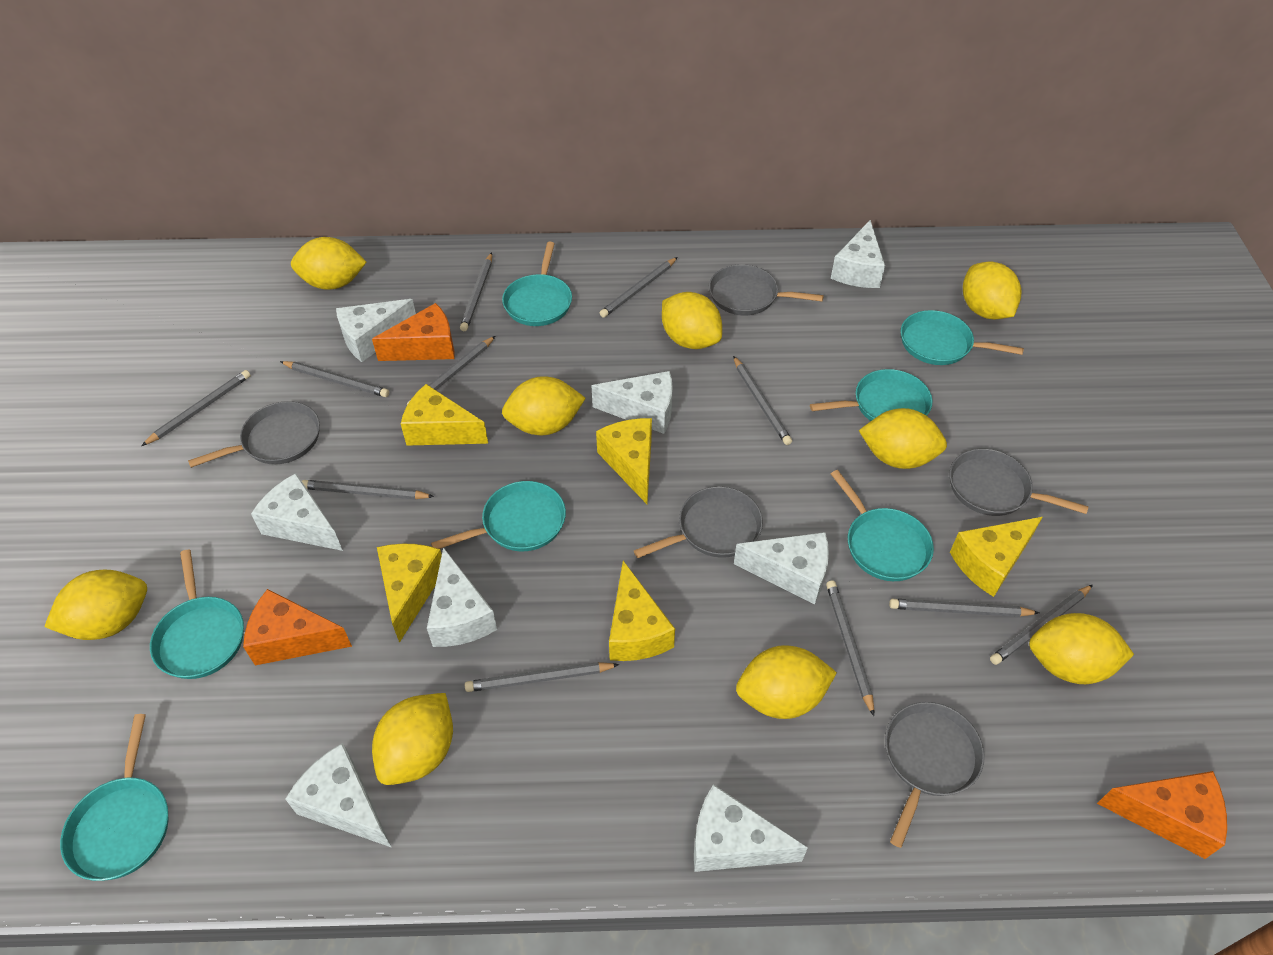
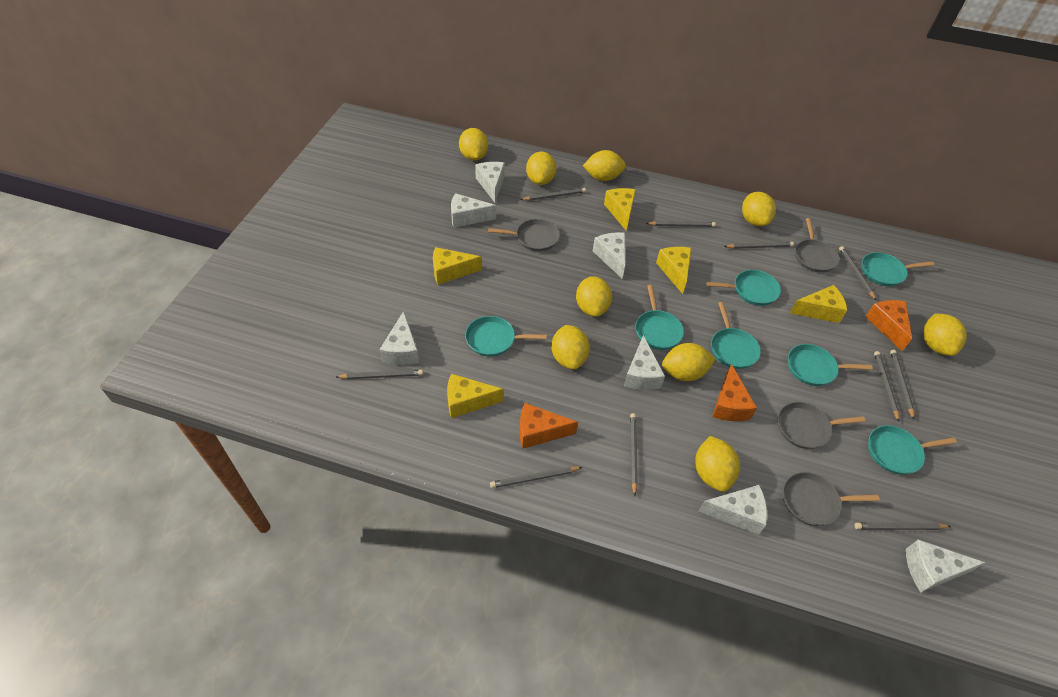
grey pan: 5 -> 4
grey pencil: 11 -> 10
white cheese: 8 -> 7

